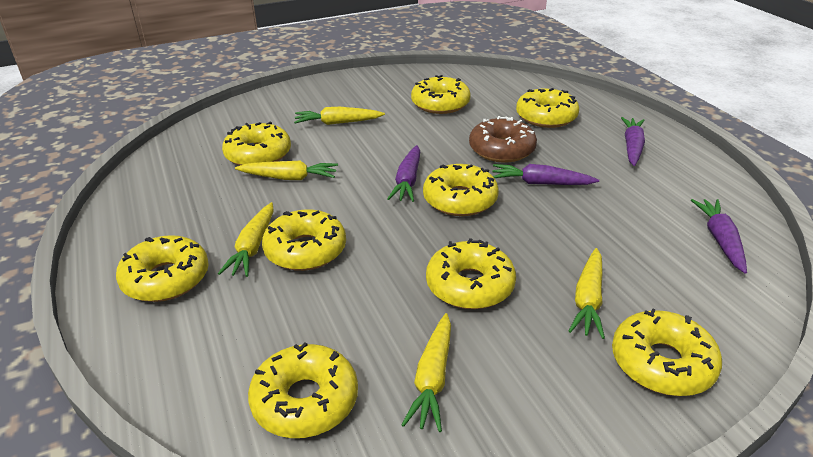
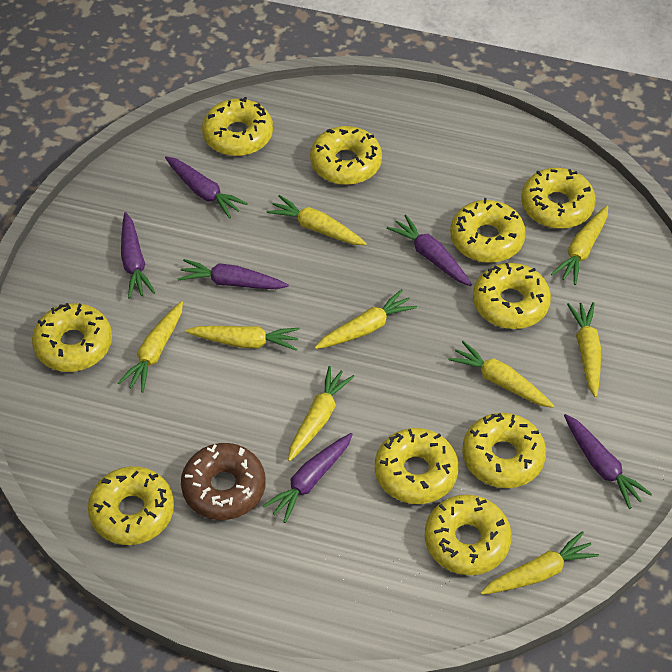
purple carrot: 4 -> 6
yellow carrot: 5 -> 9
yellow donut: 9 -> 10

